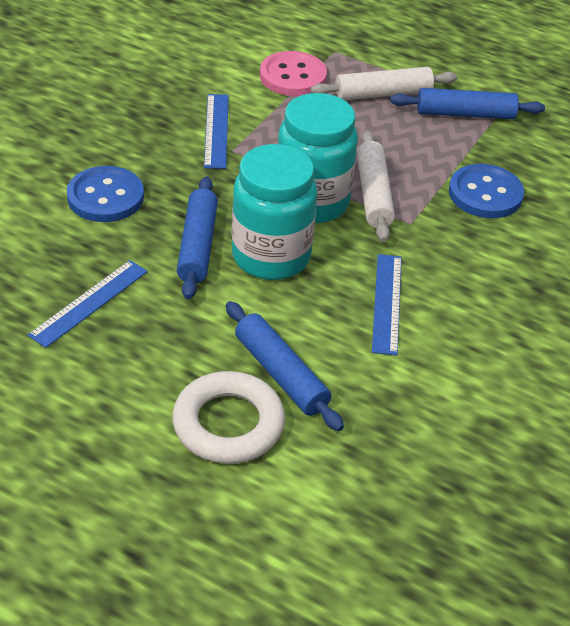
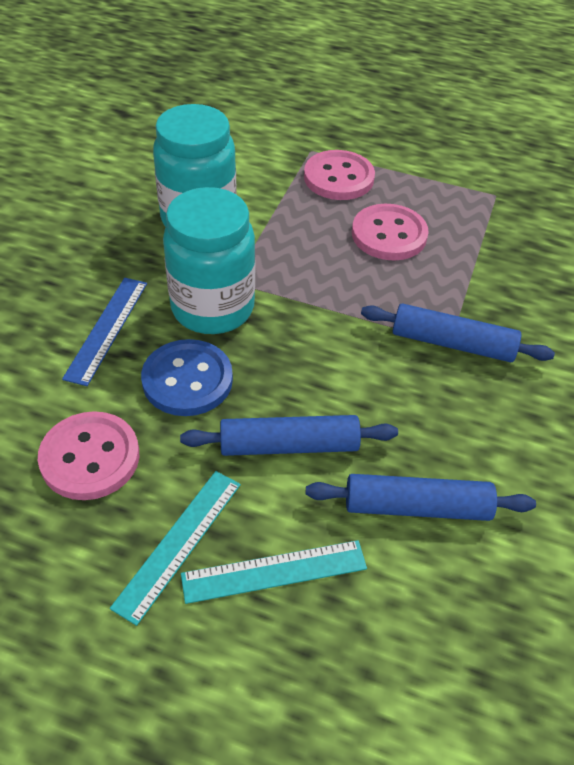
blue button: 2 -> 1
blue ruler: 3 -> 1
pink button: 1 -> 3
turquoise ruler: 0 -> 2
white ring: 1 -> 0
white rolling pin: 2 -> 0

